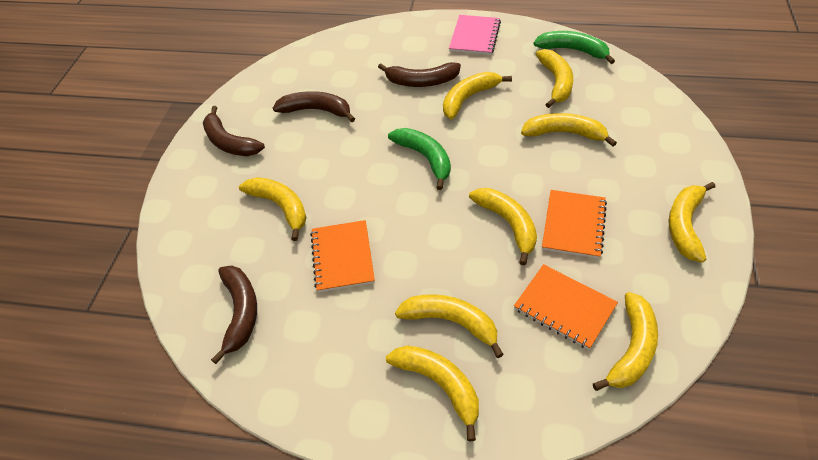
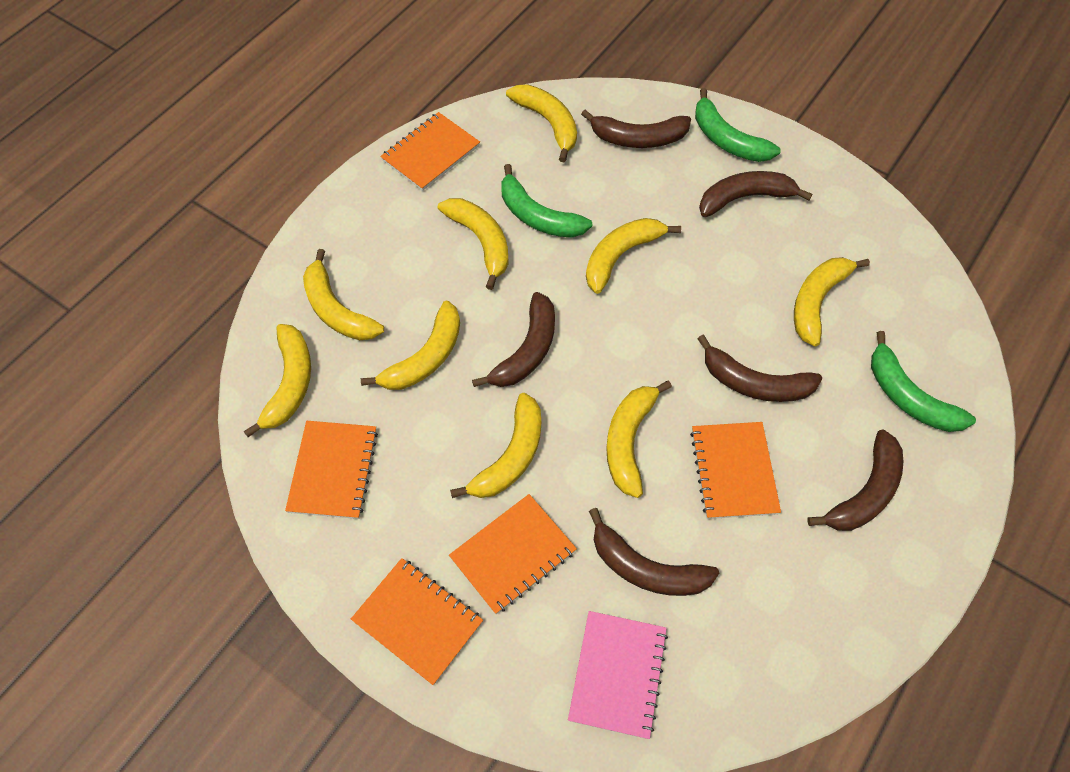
brown banana: 4 -> 6
green banana: 2 -> 3
orange notebook: 3 -> 5

